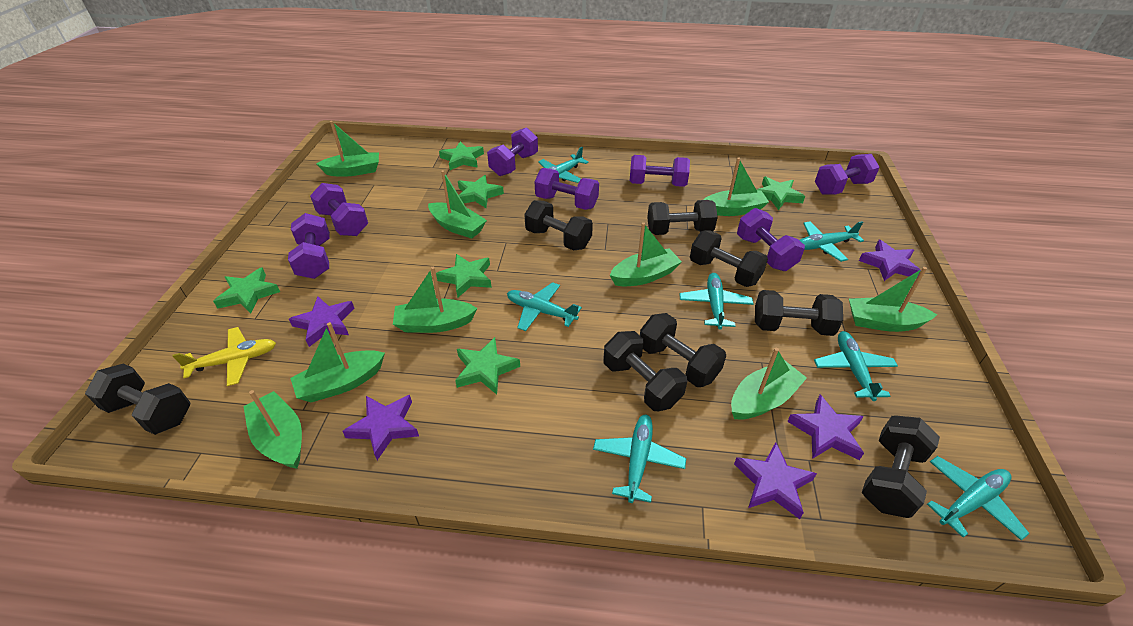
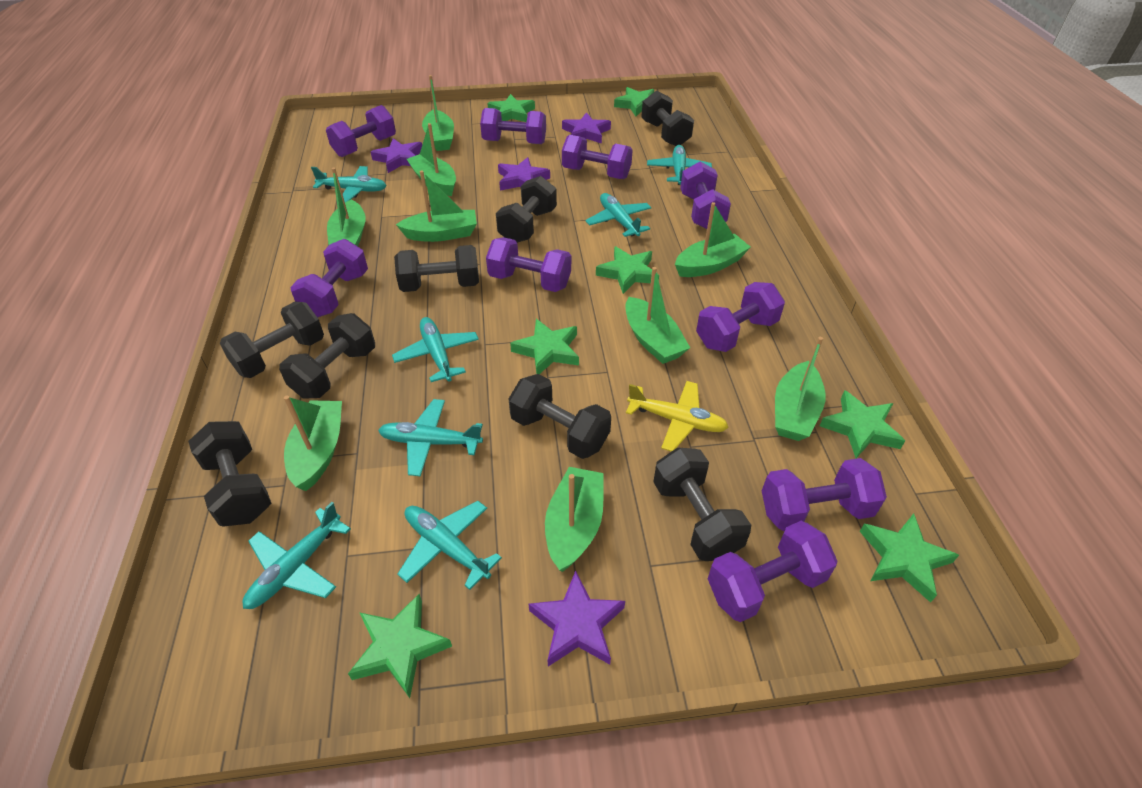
green star: 6 -> 7
purple dumbbell: 7 -> 9
purple star: 5 -> 4

